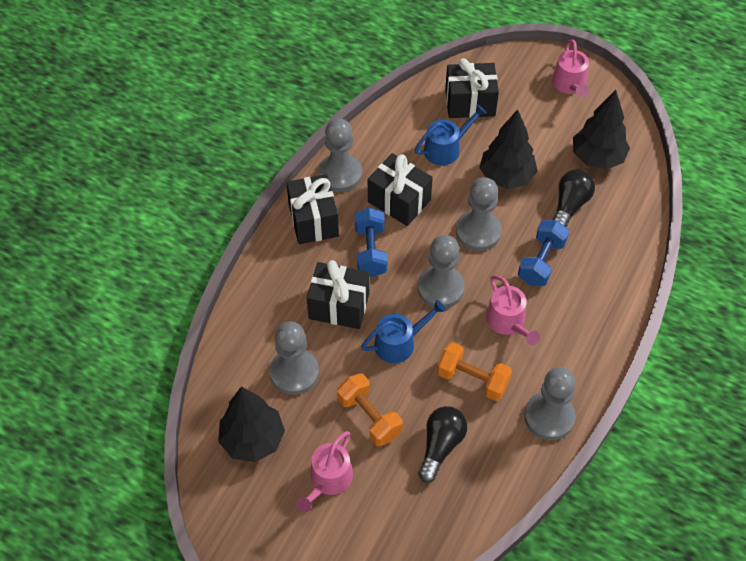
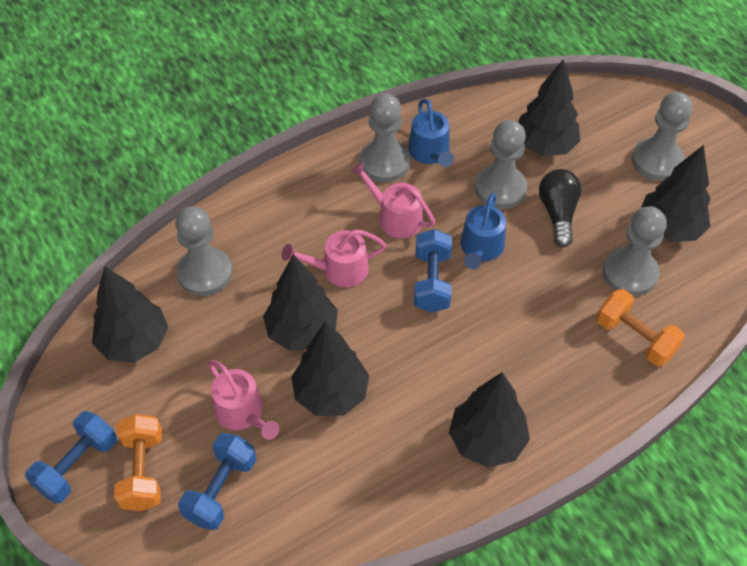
black gift: 4 -> 0
black light bulb: 2 -> 1
black tree: 3 -> 6
blue dumbbell: 2 -> 3

